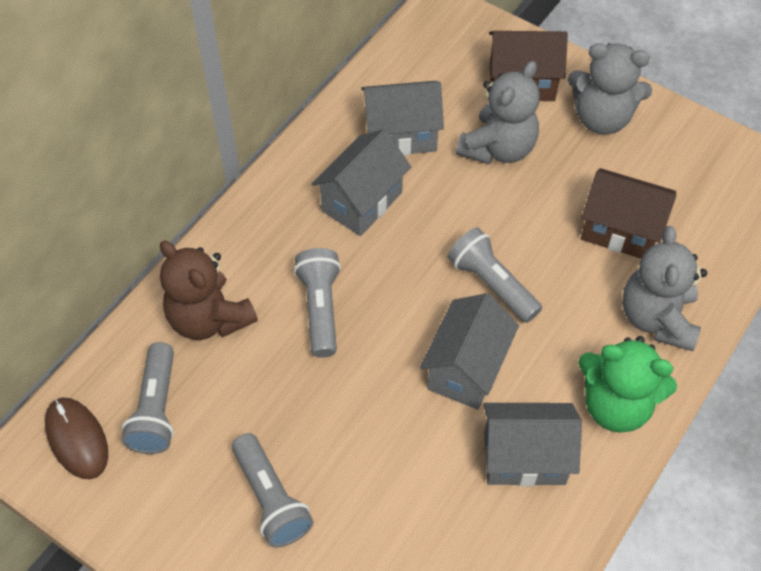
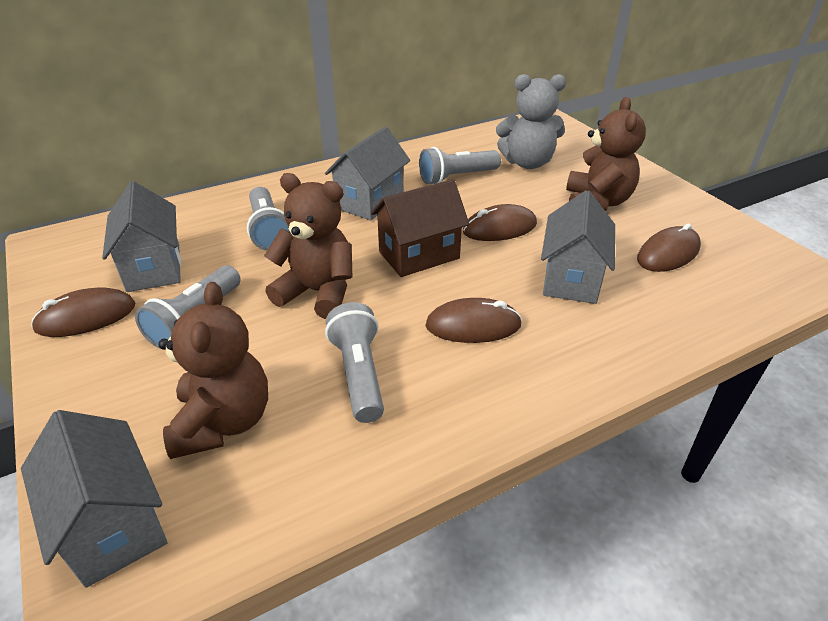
brown house: 2 -> 1
brown mouse: 1 -> 4
brown teddy bear: 1 -> 3
green teddy bear: 1 -> 0
grey teddy bear: 3 -> 1

